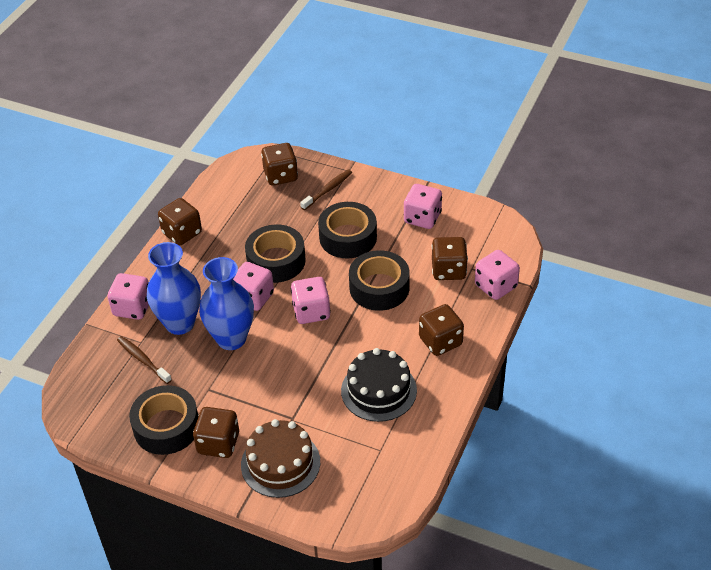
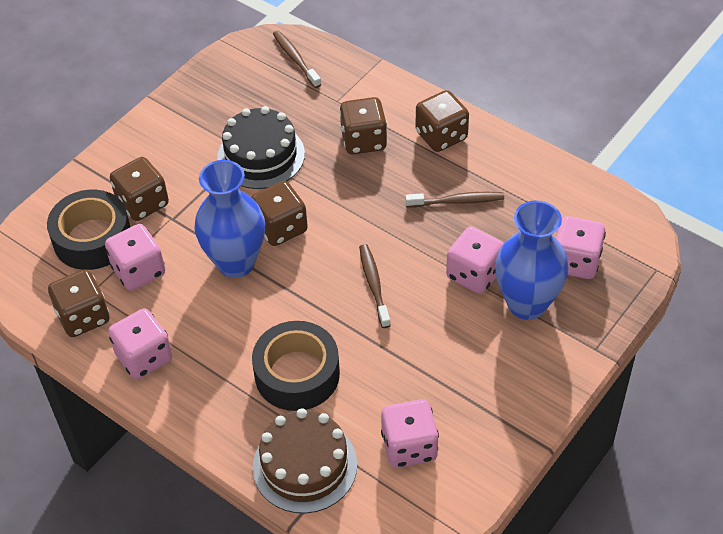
black tape: 4 -> 2
brown toothbrush: 2 -> 3

